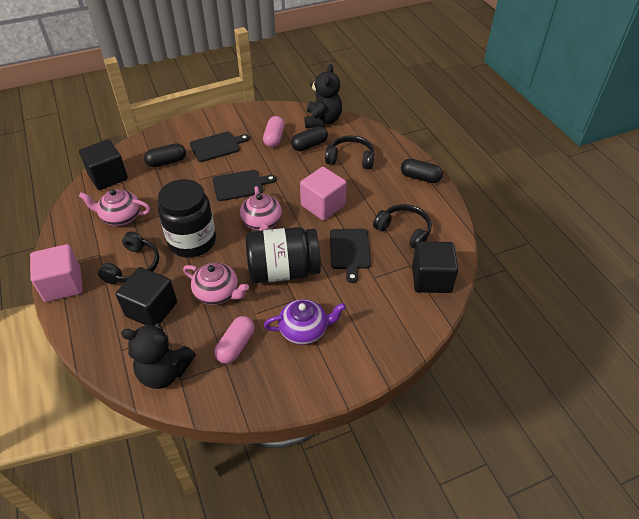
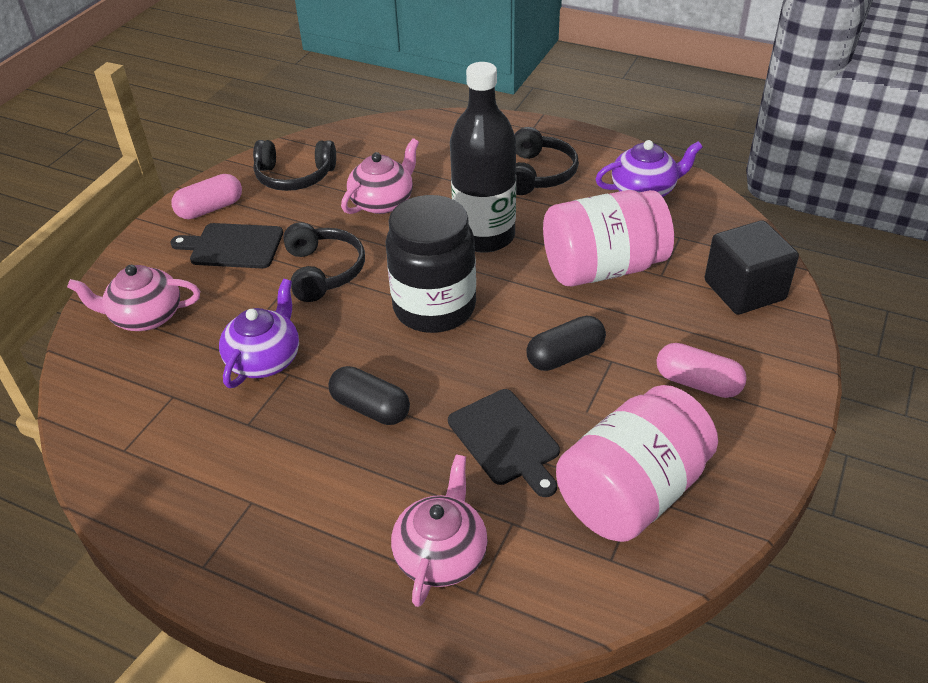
black bottle: 0 -> 1
black capsule: 3 -> 2
black cube: 3 -> 1
black cutting board: 3 -> 2
black jar: 2 -> 1
black teddy bear: 2 -> 0
pink cube: 2 -> 0
pink jar: 0 -> 2
purple teapot: 1 -> 2

